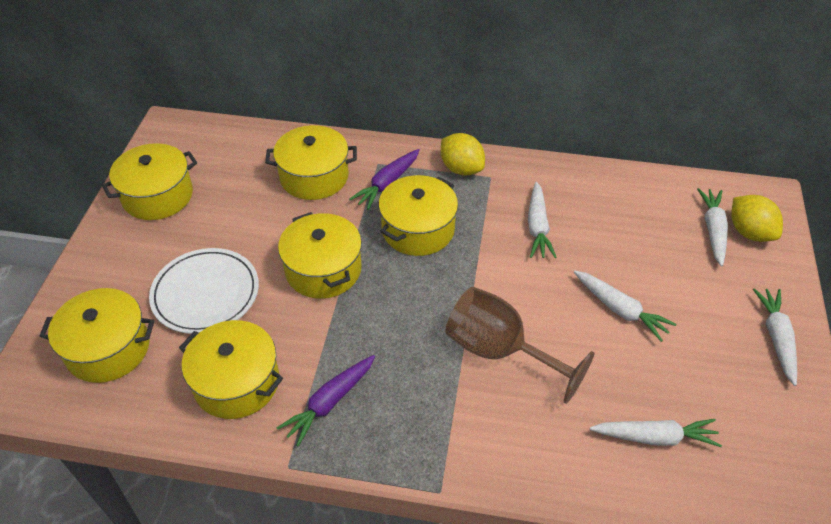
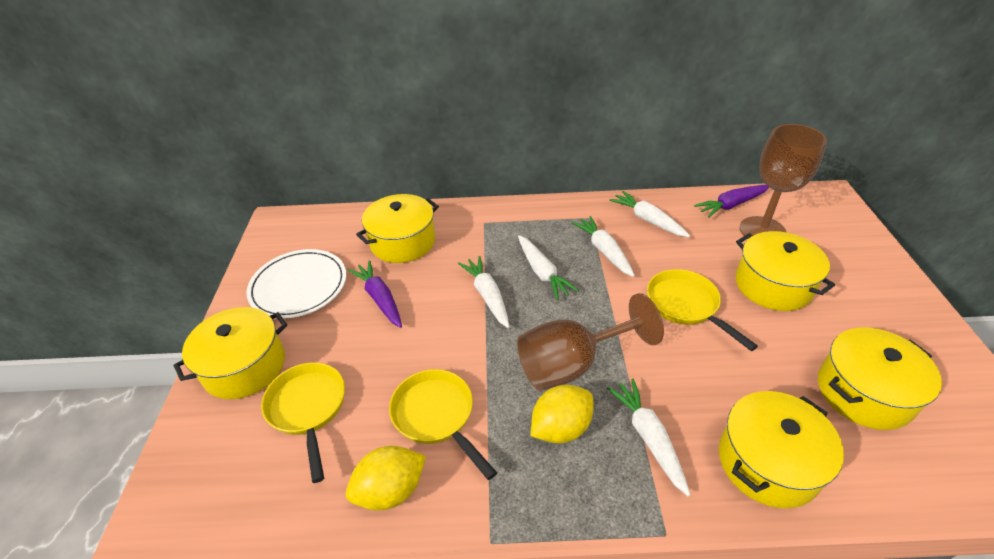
brown goblet: 1 -> 2
yellow pan: 0 -> 3
yellow pot: 6 -> 5

